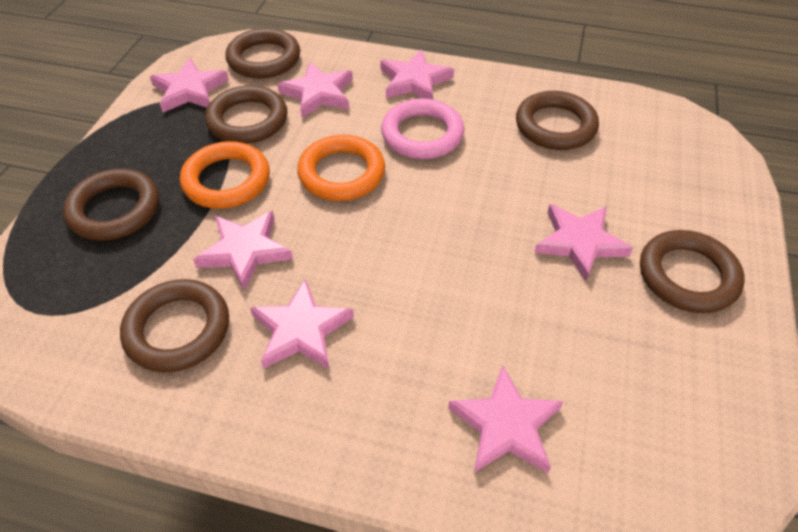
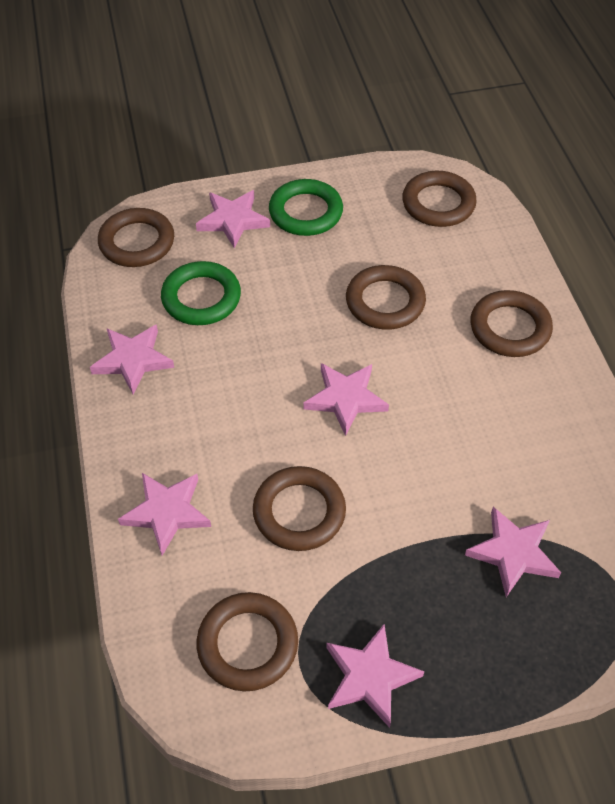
green ring: 0 -> 2
orange ring: 2 -> 0
pink ring: 1 -> 0
pink star: 7 -> 6

